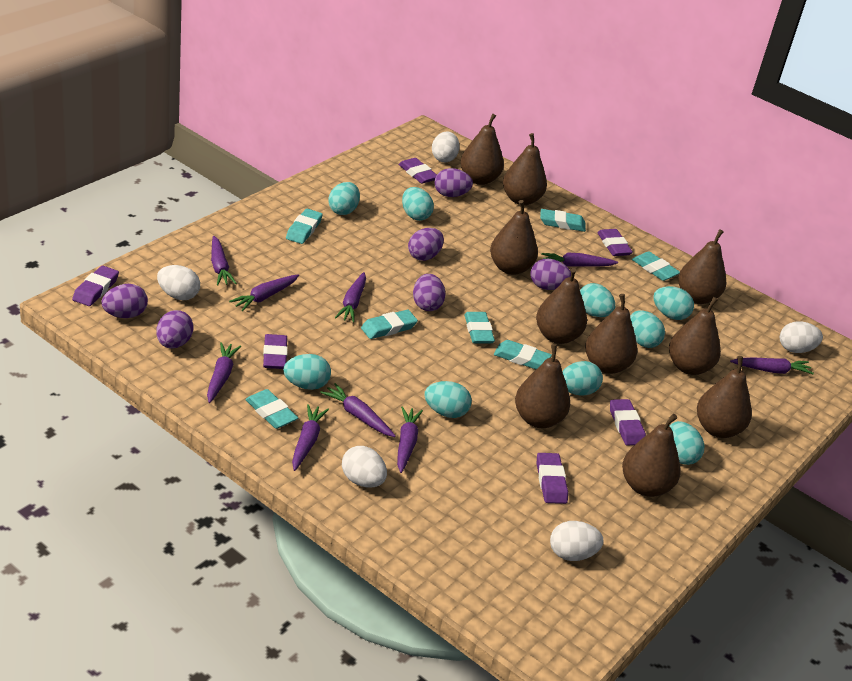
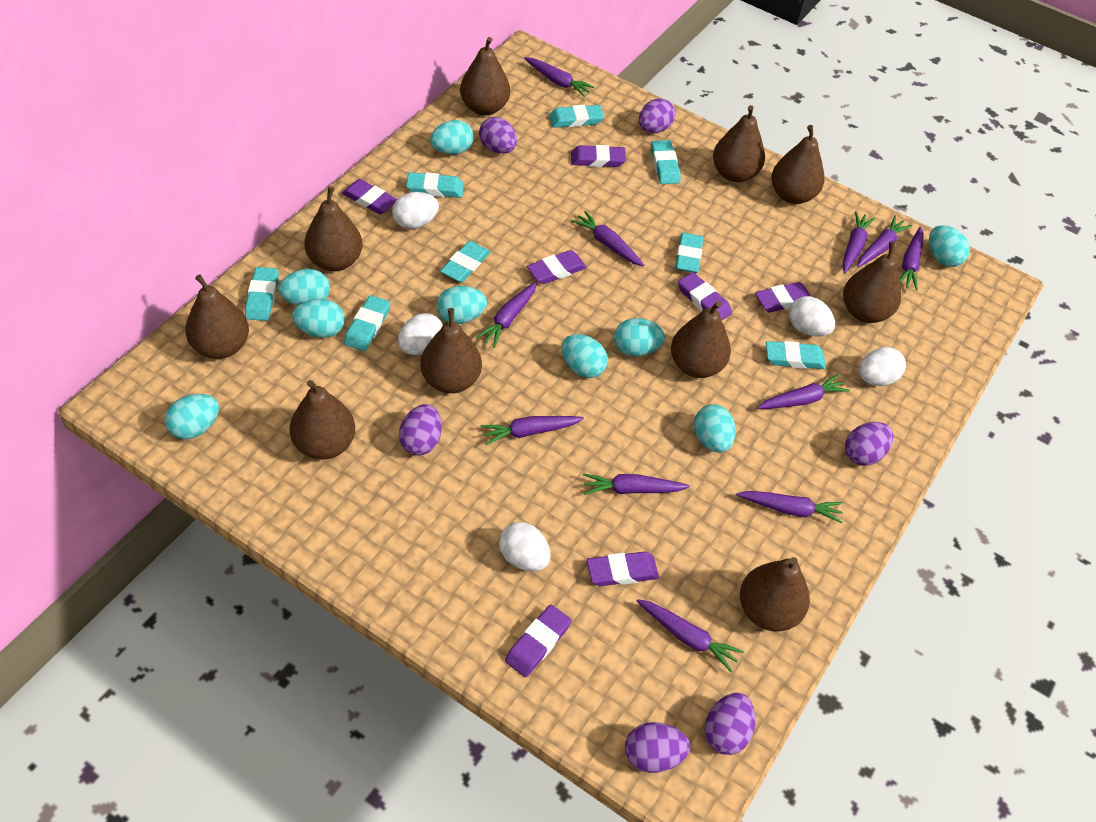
purple carrot: 9 -> 11
purple eraser: 6 -> 7
turquoise eraser: 7 -> 8

